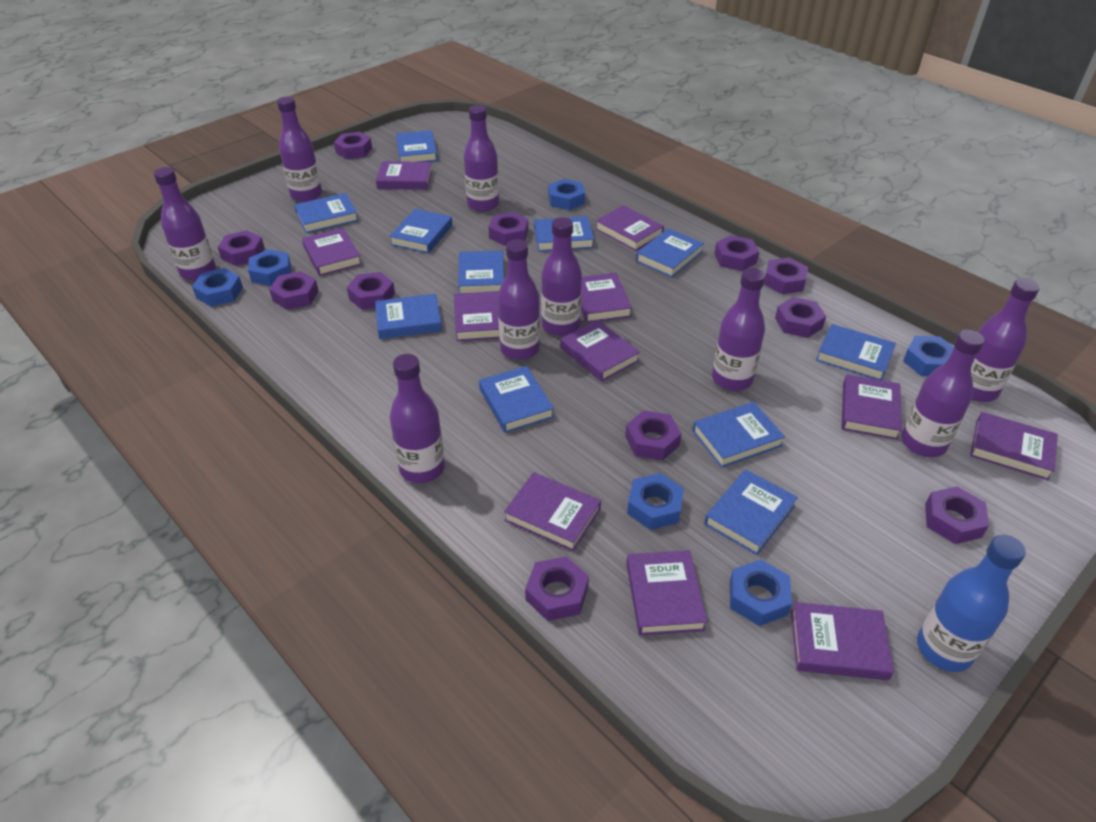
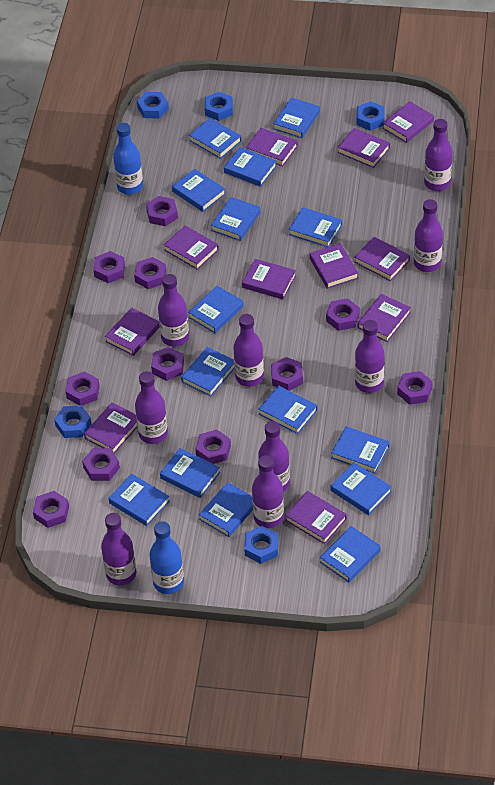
blue book: 11 -> 15
blue bottle: 1 -> 2
blue nut: 6 -> 5

